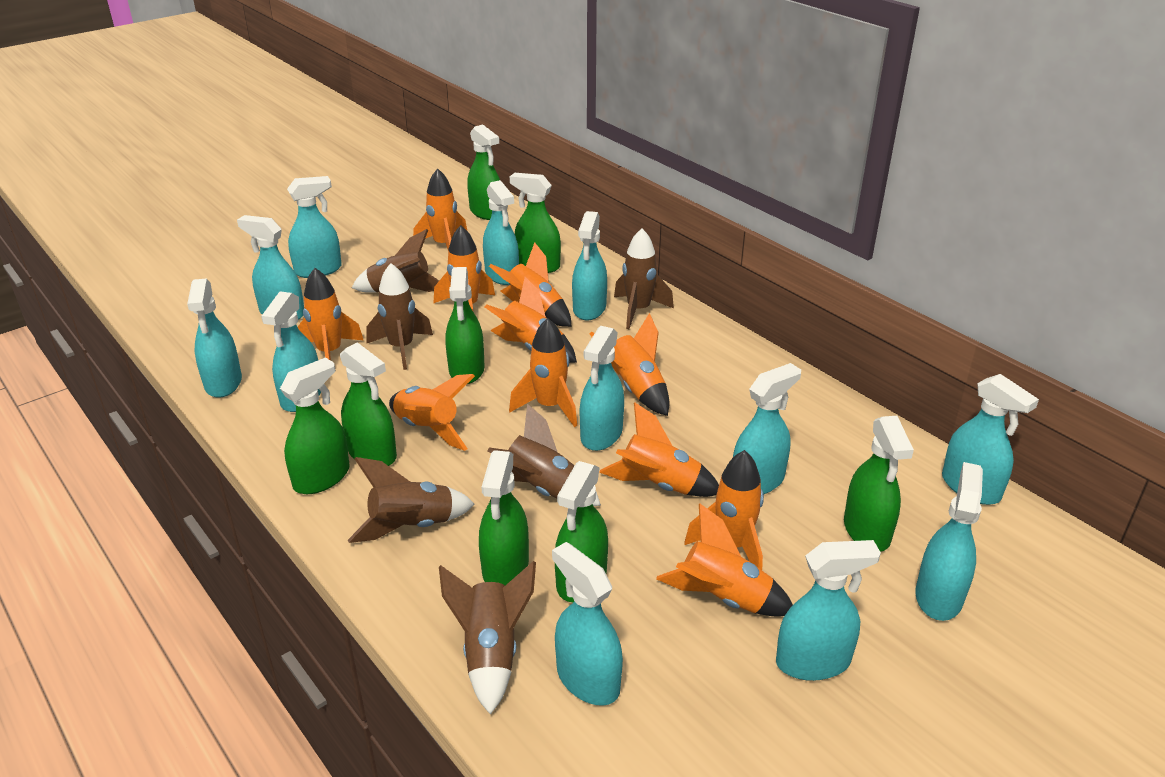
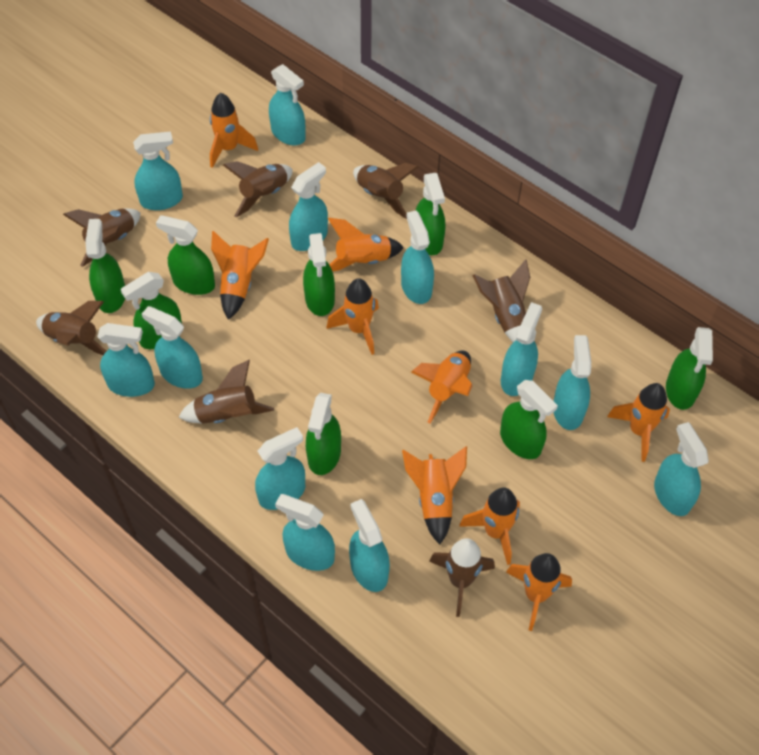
brown rocket: 6 -> 7
orange rocket: 11 -> 9

